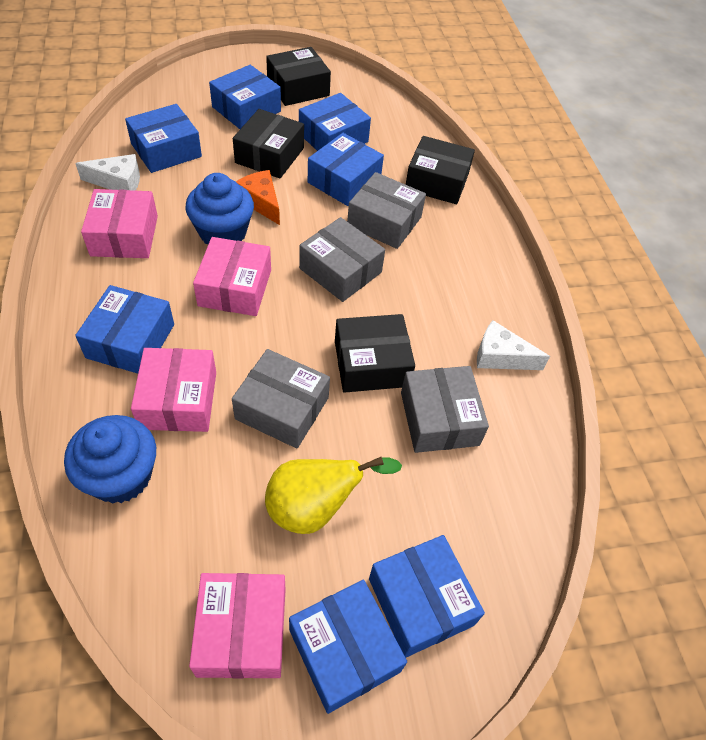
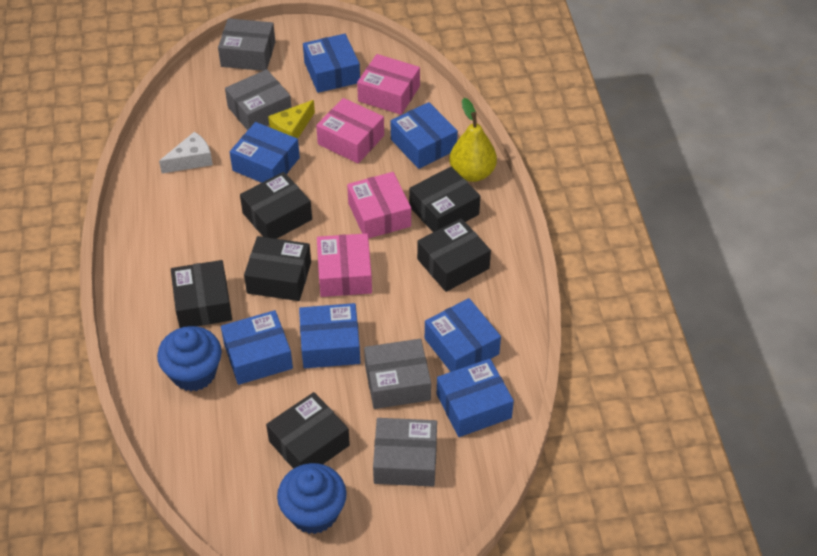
black box: 4 -> 6
orange cheese: 1 -> 0
white cheese: 2 -> 1
yellow cheese: 0 -> 1

